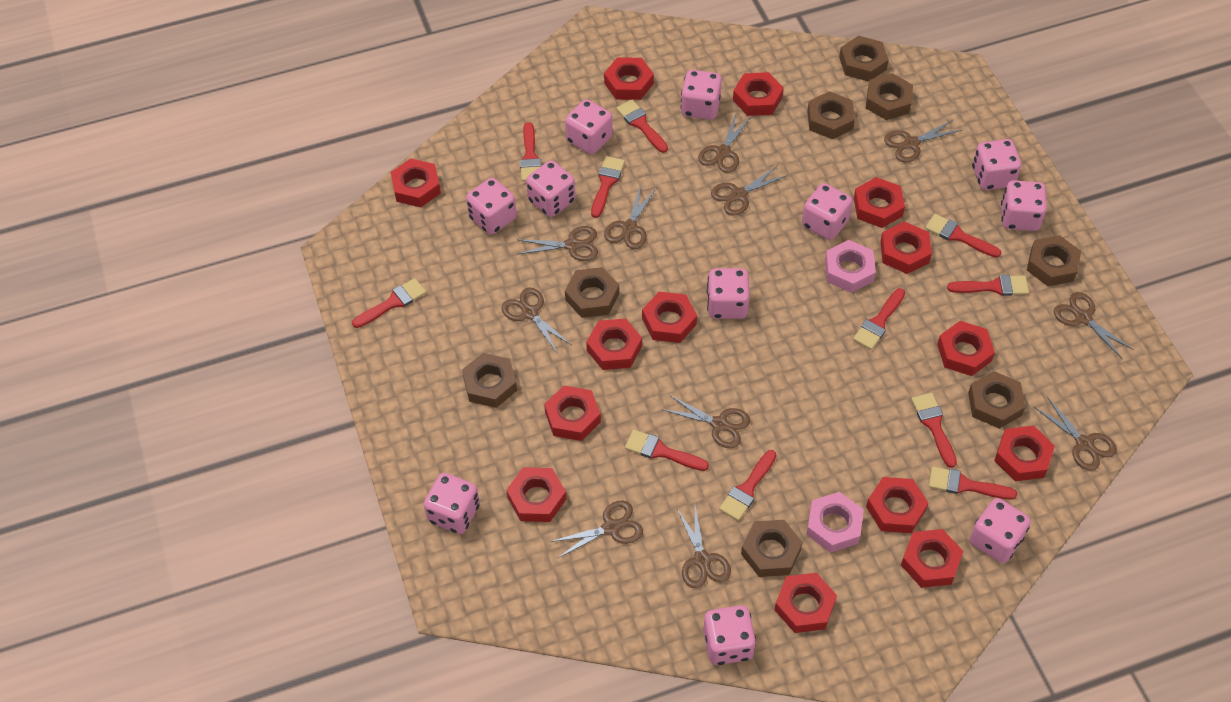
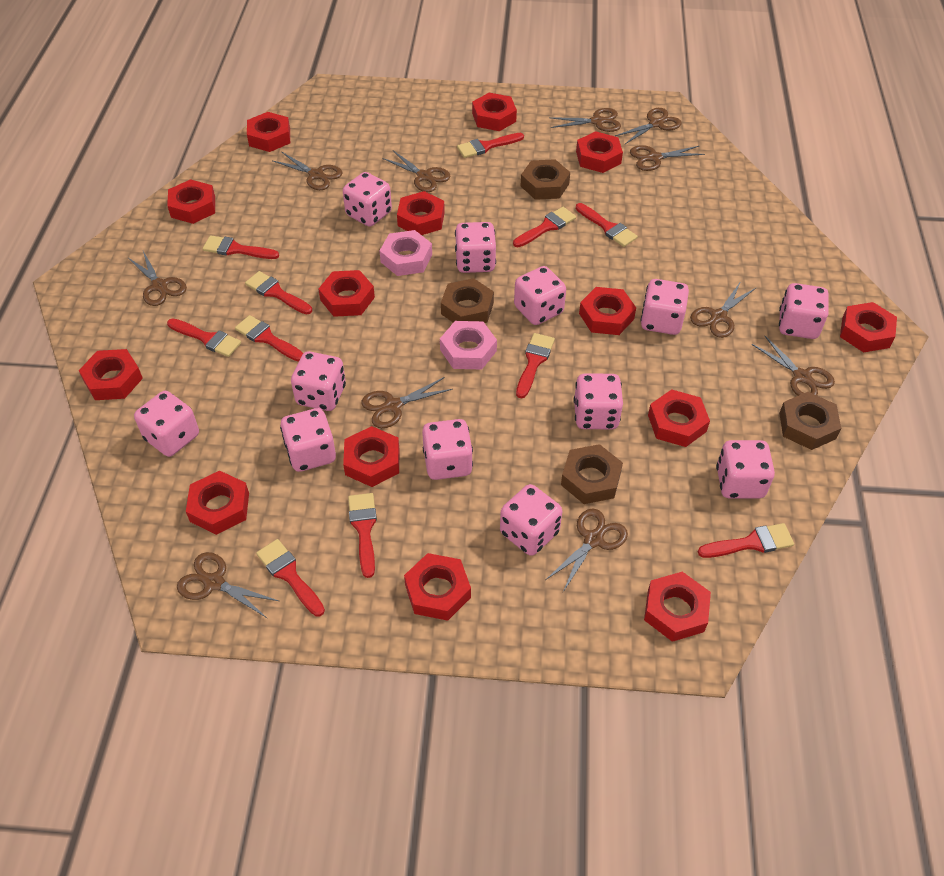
brown nut: 8 -> 4
pink dice: 11 -> 12

